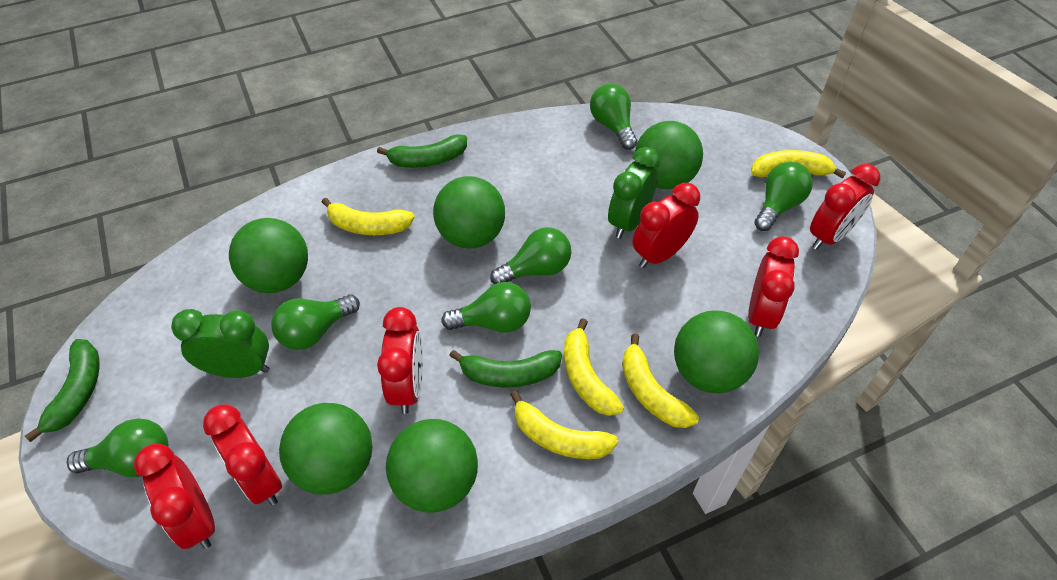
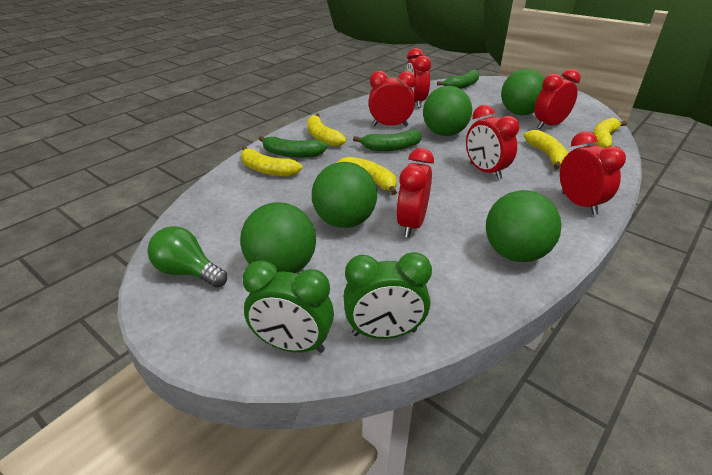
green ball: 6 -> 5
green light bulb: 6 -> 1

